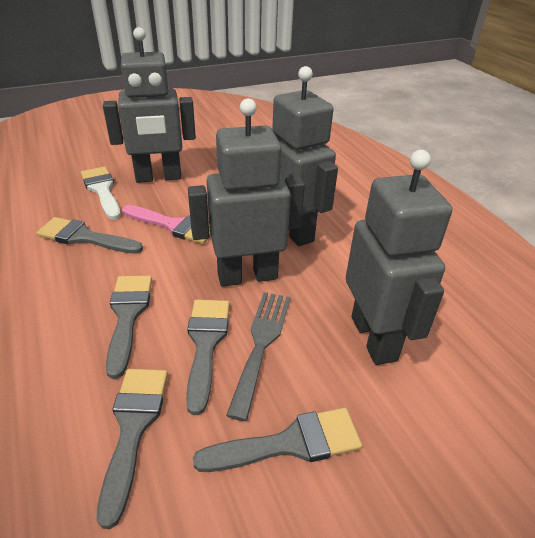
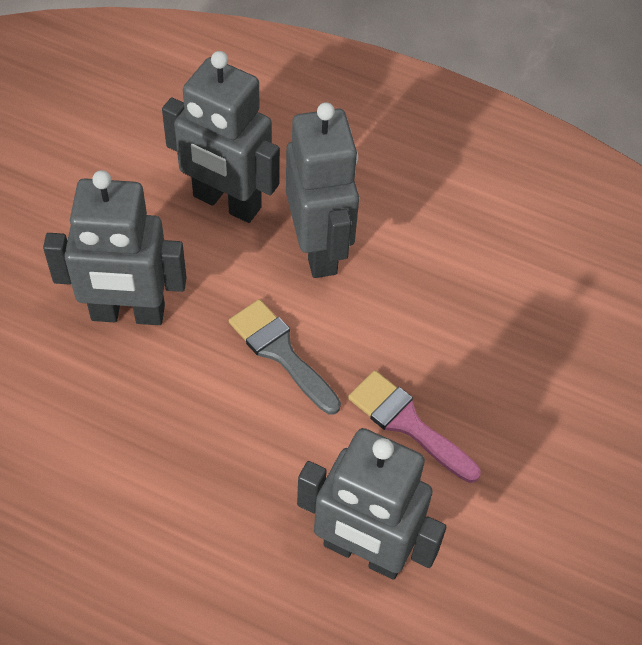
grey brush: 5 -> 1
grey fork: 1 -> 0
white brush: 1 -> 0

